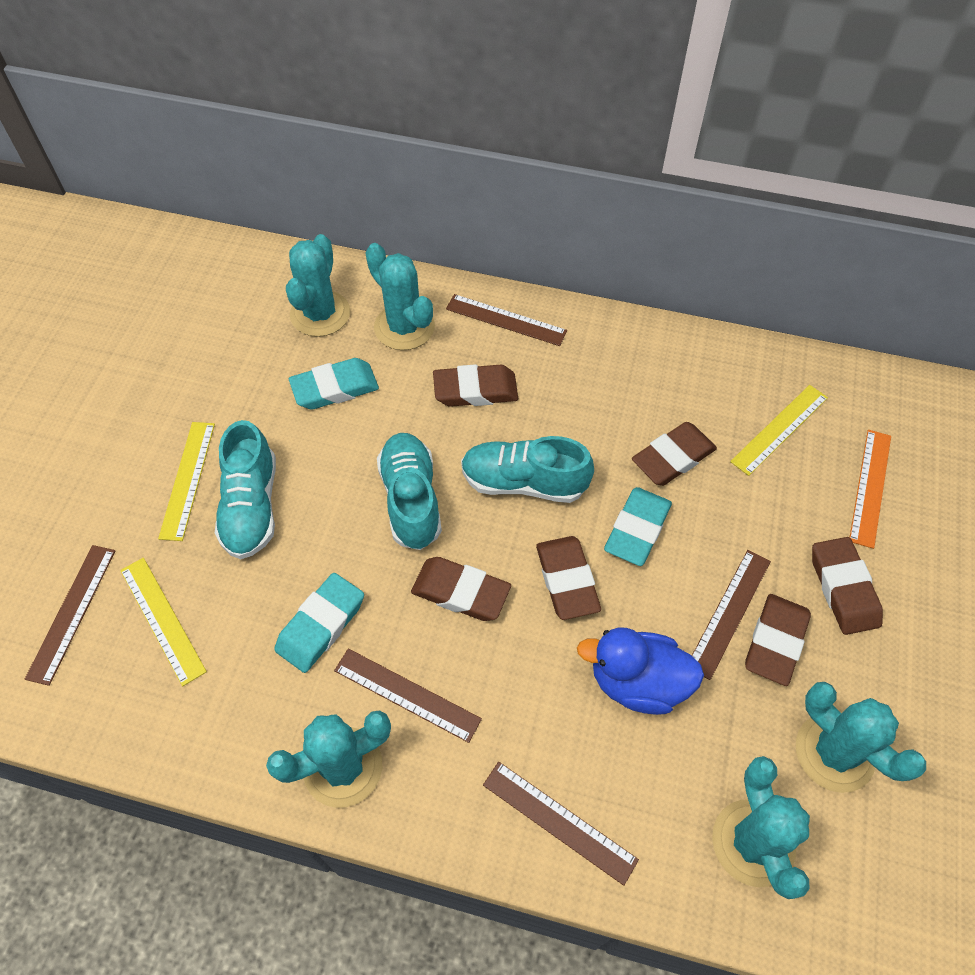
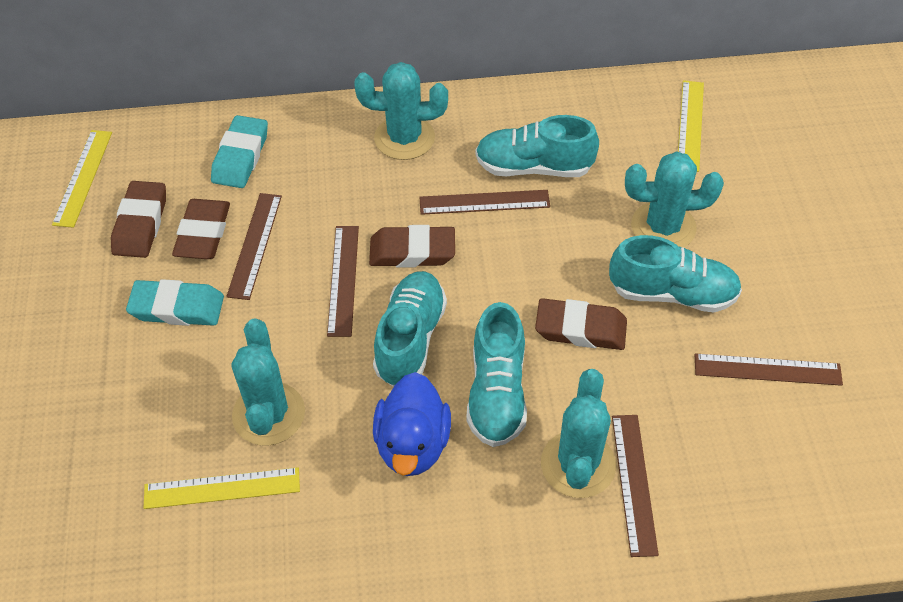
brown eraser: 6 -> 4
orange ruler: 1 -> 0
turquoise cactus: 5 -> 4
turquoise eraser: 3 -> 2
turquoise shoe: 3 -> 4

